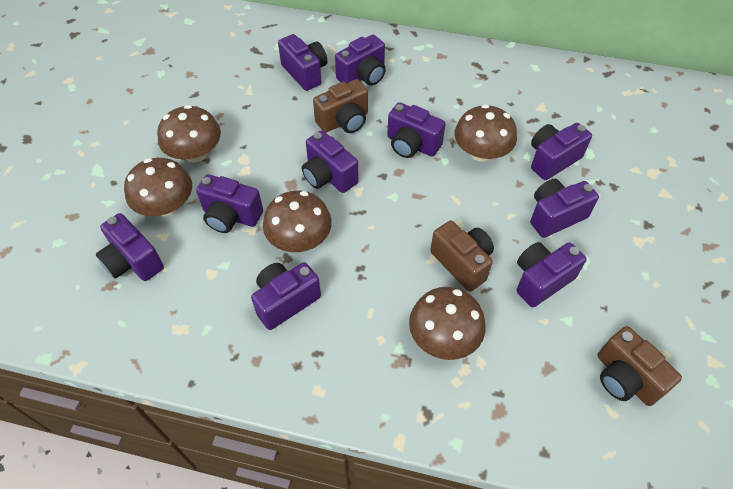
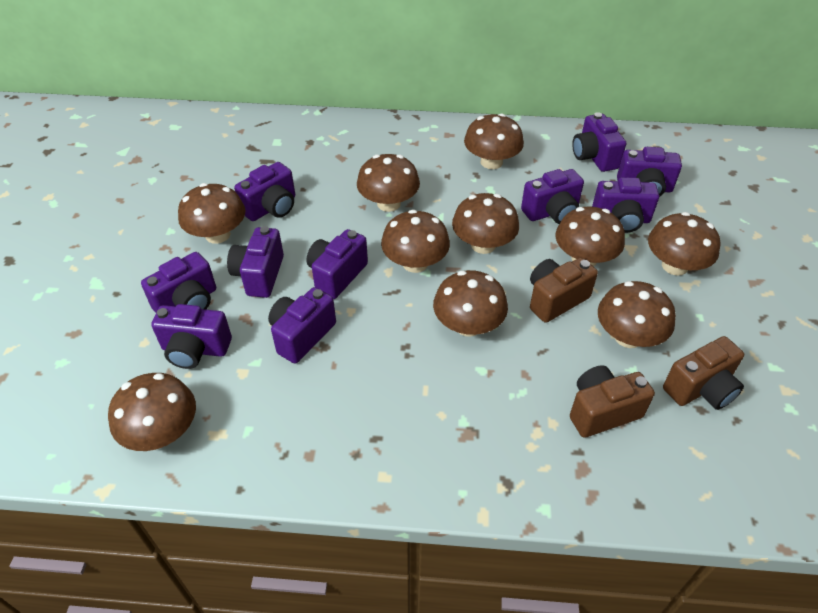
brown mushroom: 5 -> 10

